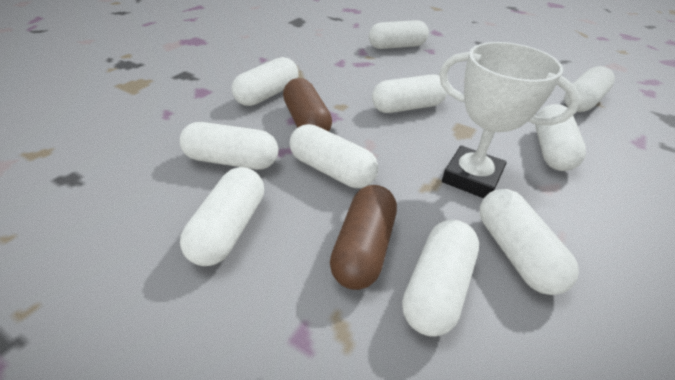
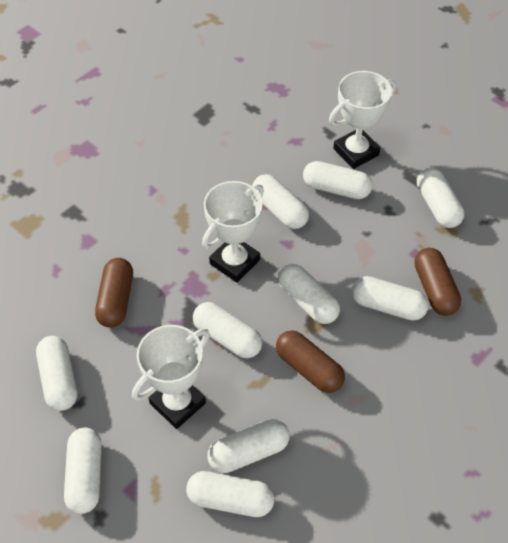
brown capsule: 2 -> 3
white trophy: 1 -> 3

